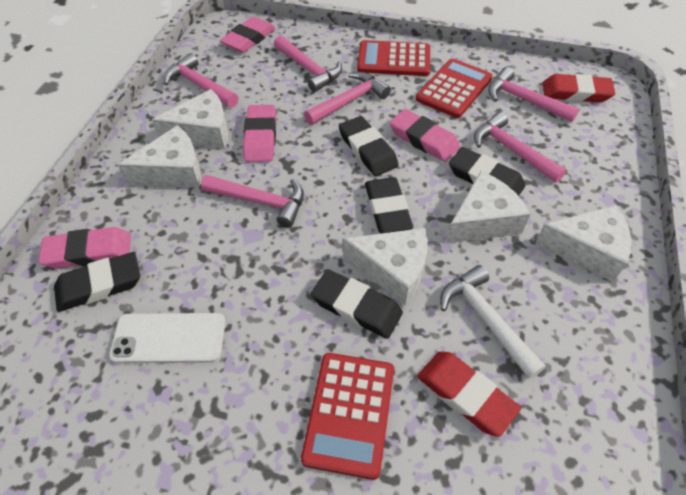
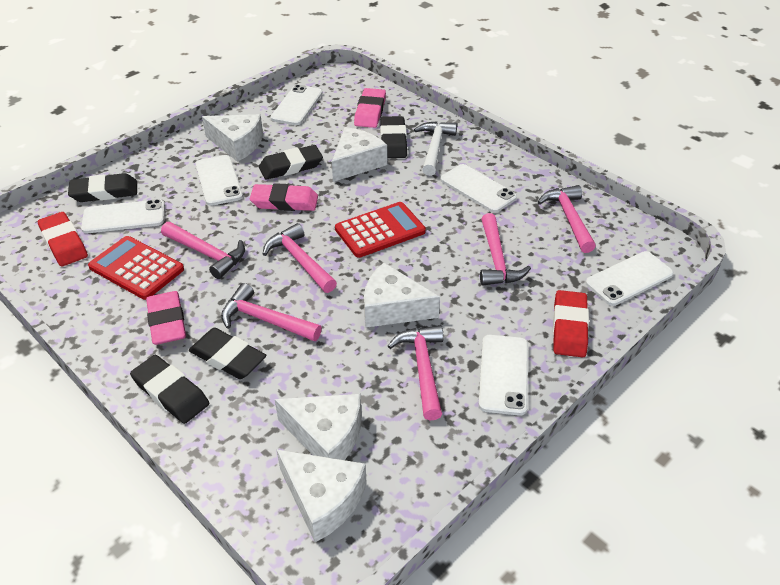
pink eraser: 4 -> 3
red calculator: 3 -> 2
white phone: 1 -> 6

